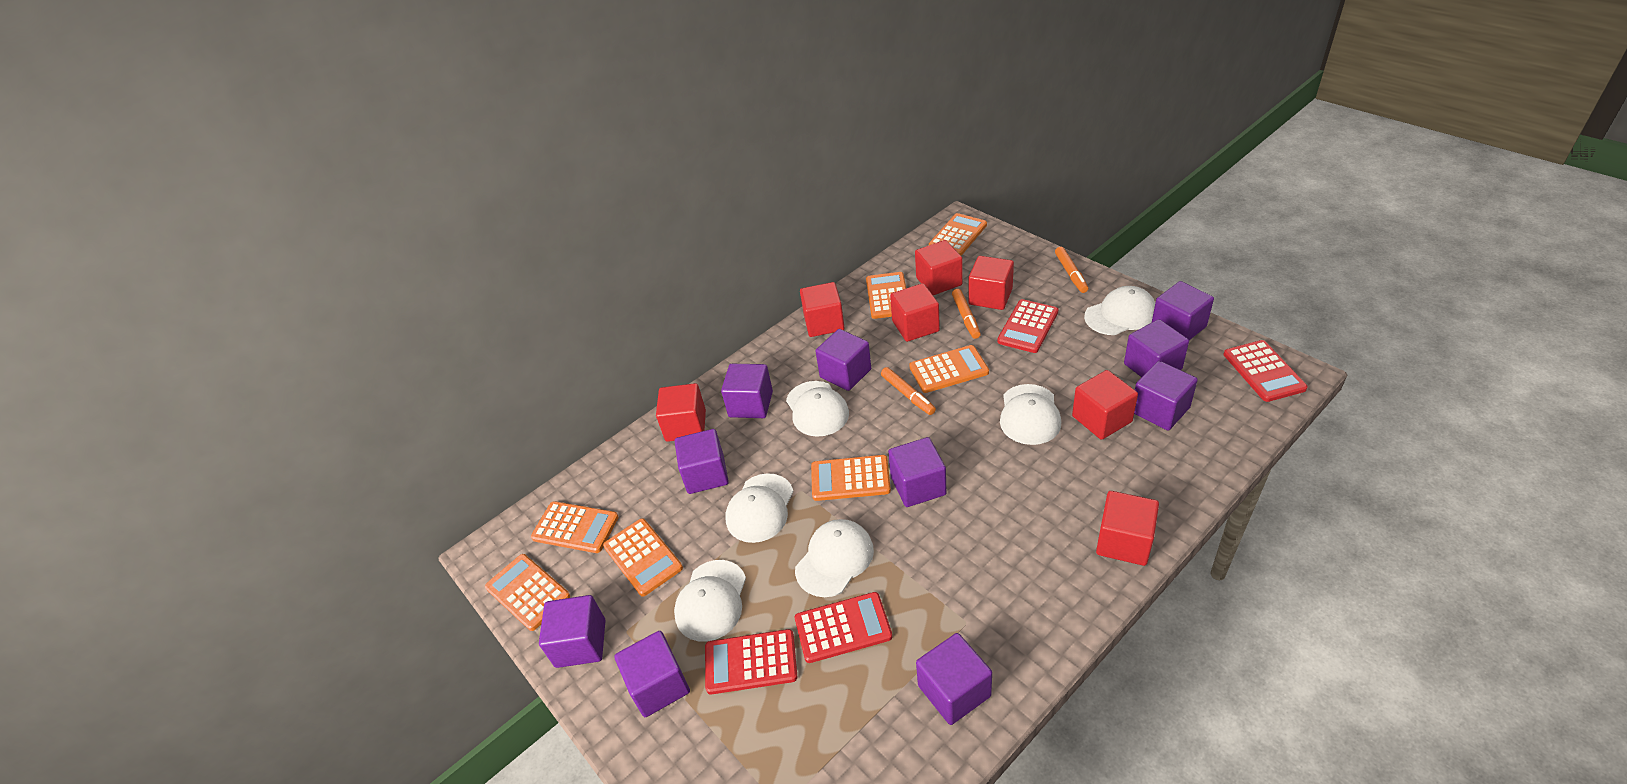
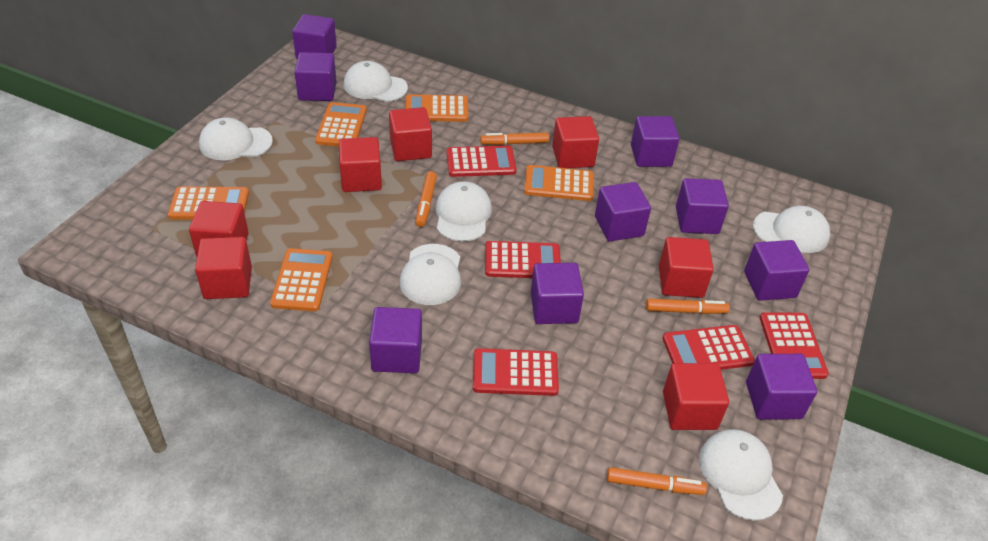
orange calculator: 7 -> 5
orange marker: 3 -> 4
purple cube: 10 -> 9
red calculator: 4 -> 5

